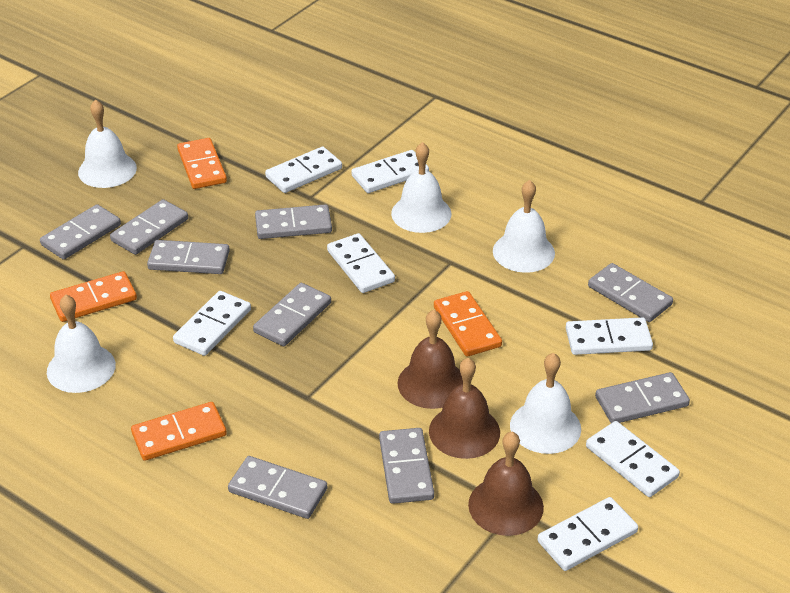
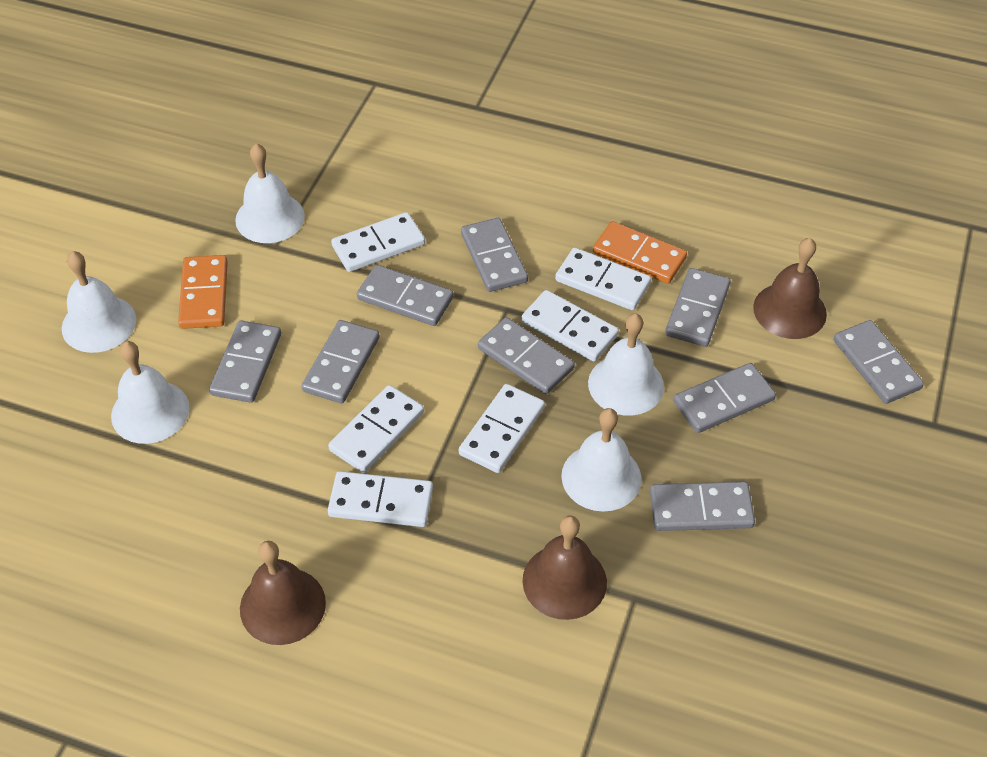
orange domino: 4 -> 2
white domino: 7 -> 6

